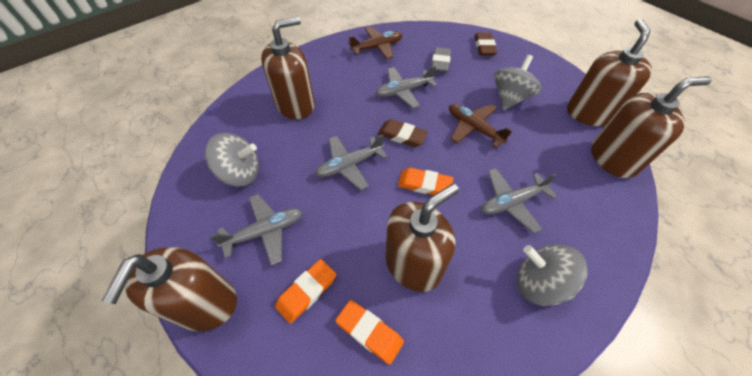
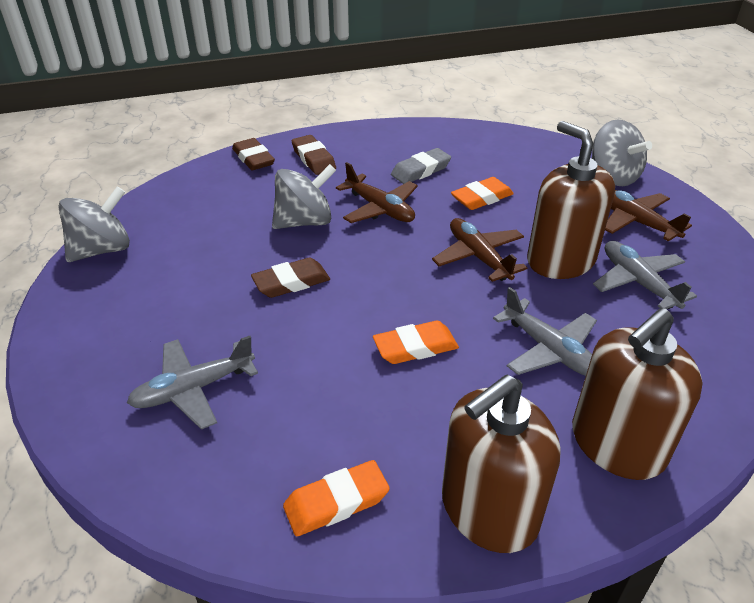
brown eraser: 2 -> 3
brown plane: 2 -> 3
brown soap dispenser: 5 -> 3
grey plane: 4 -> 3

